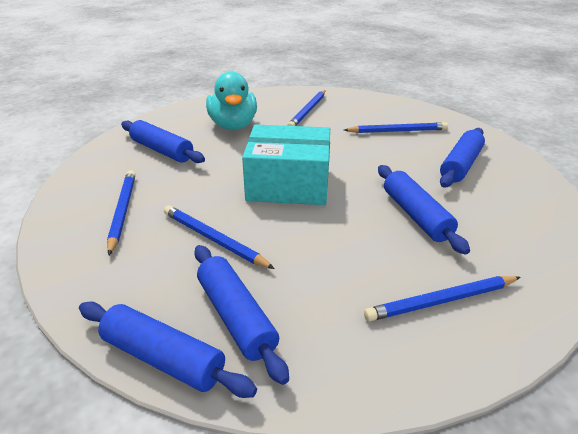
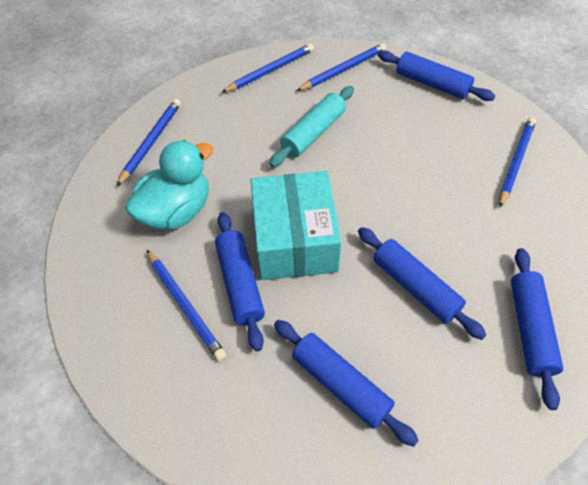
turquoise rolling pin: 0 -> 1

